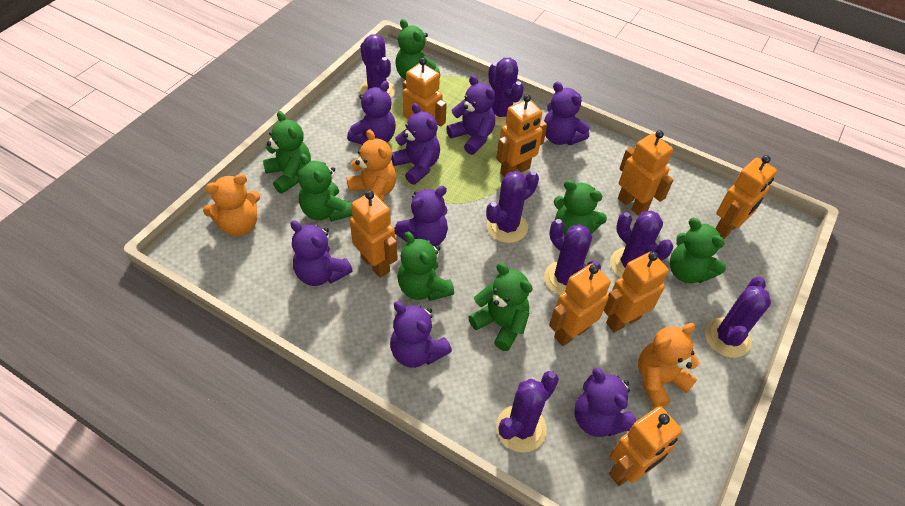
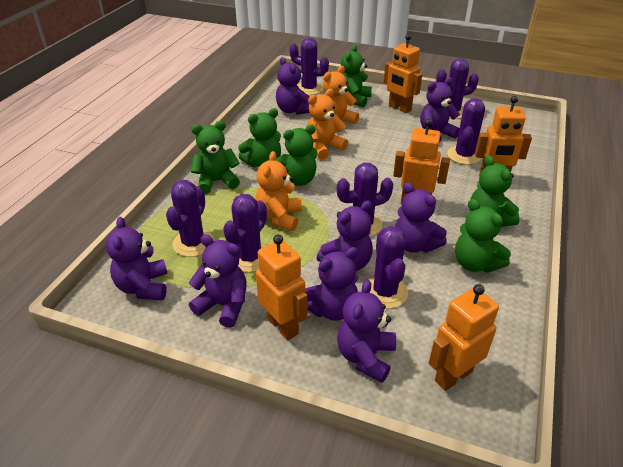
green teddy bear: 7 -> 6
orange robot: 8 -> 5

